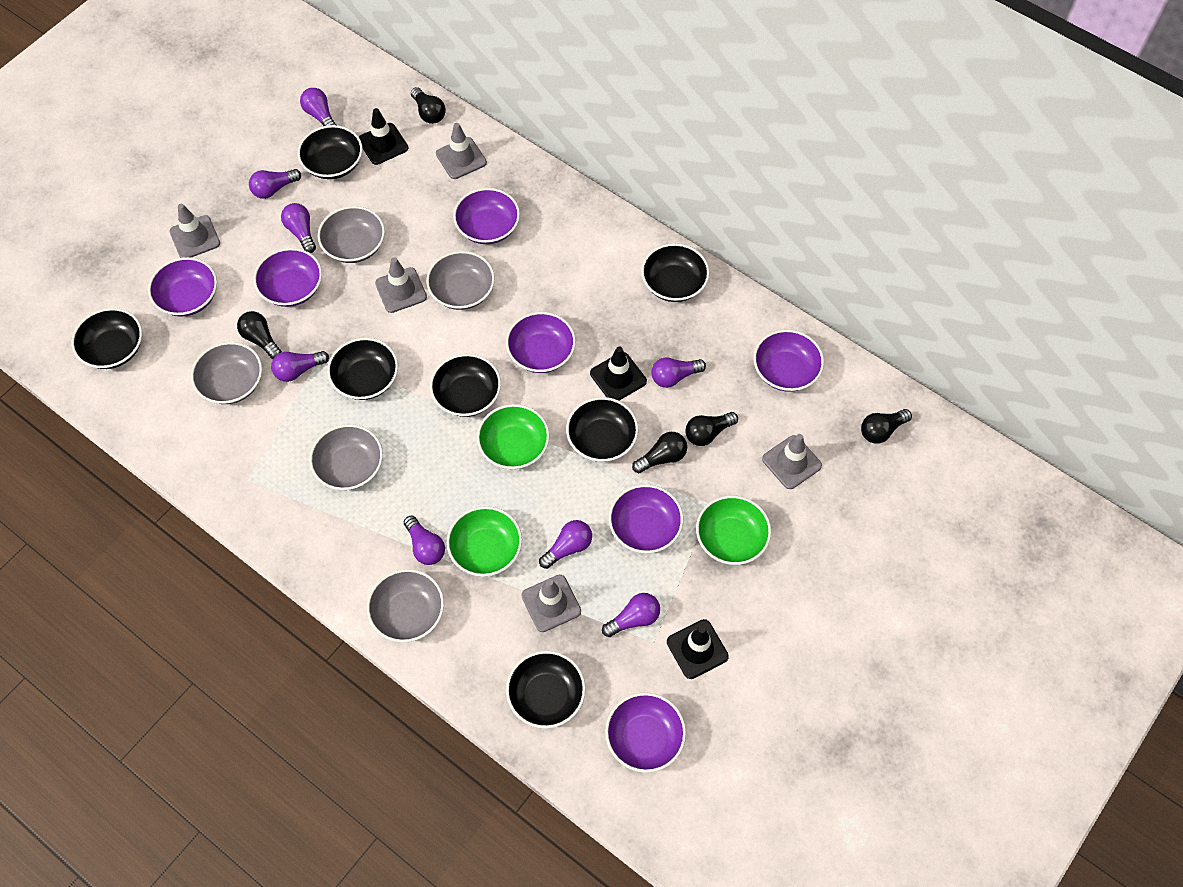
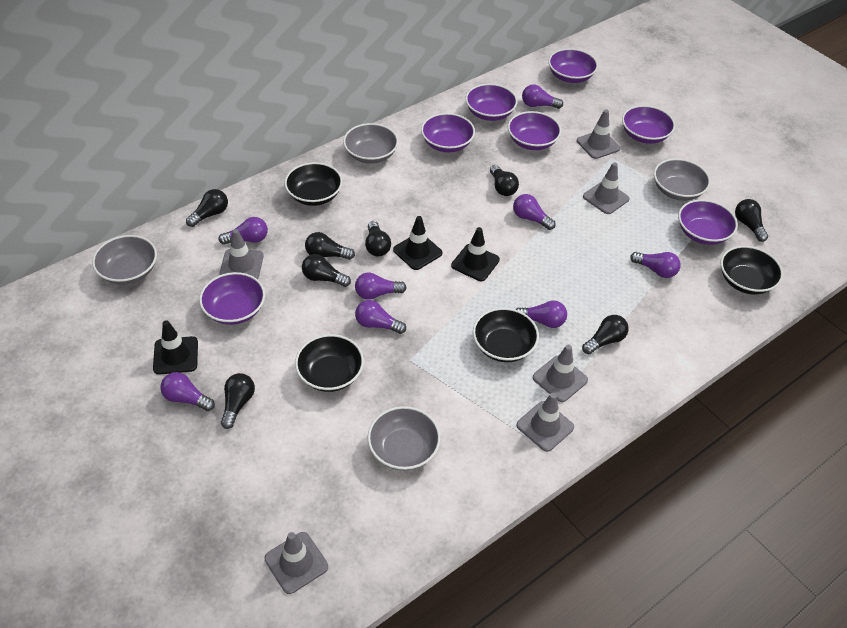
black bowl: 7 -> 4
black light bulb: 5 -> 8
green bowl: 3 -> 0
grey bowl: 5 -> 4
grey traffic cone: 5 -> 6

